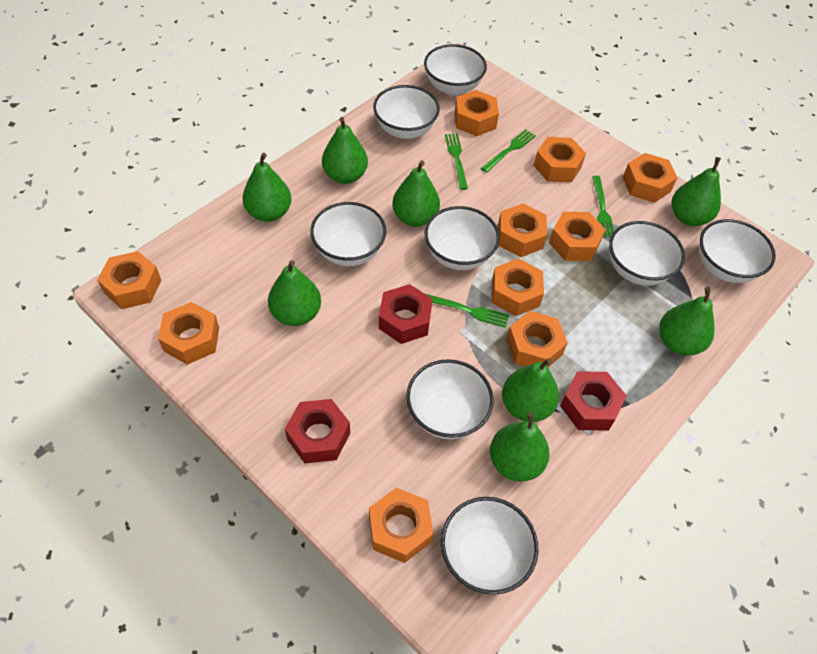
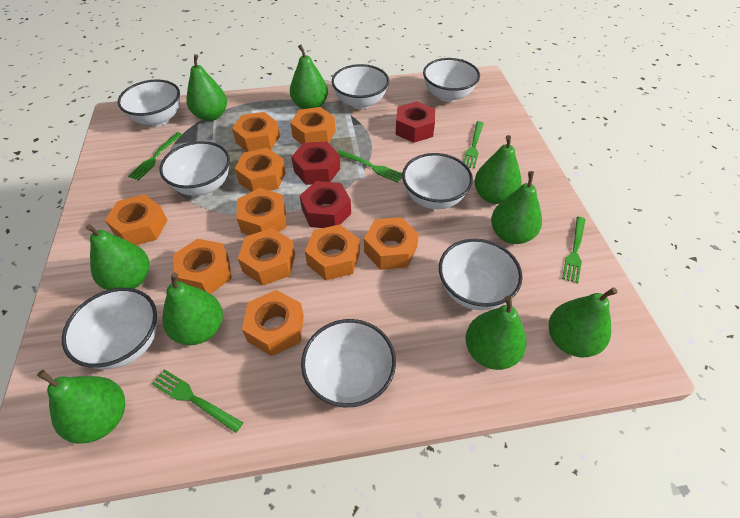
green fork: 4 -> 5
green pear: 8 -> 9

